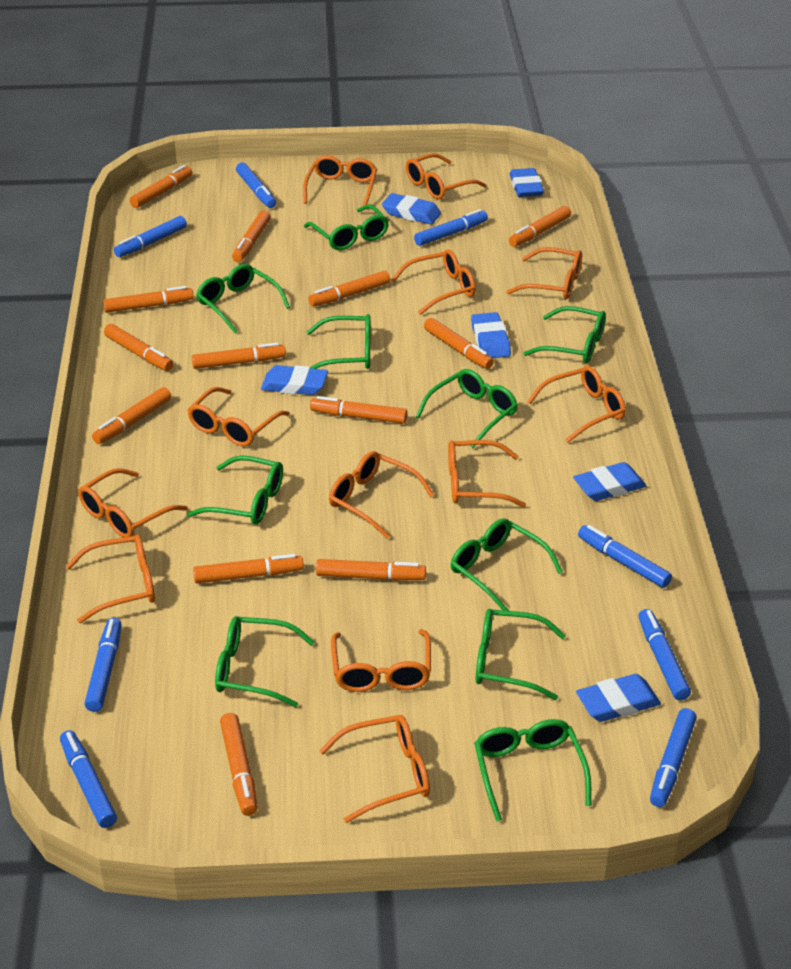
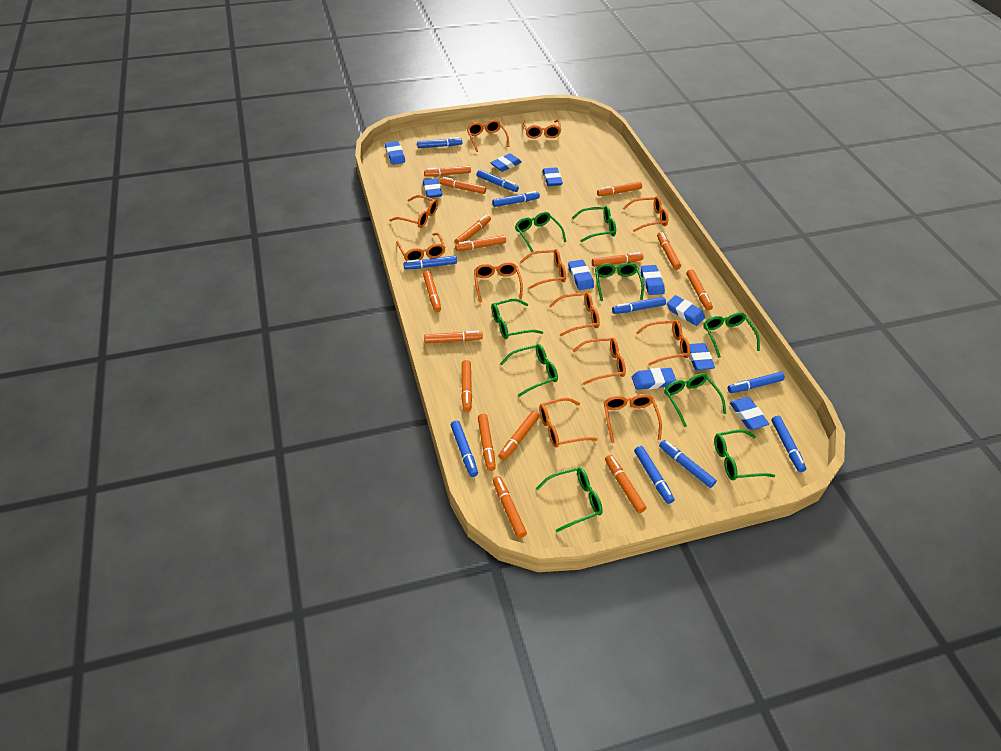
blue eraser: 6 -> 10
blue marker: 8 -> 10
green glasses: 10 -> 9
orange marker: 13 -> 15

